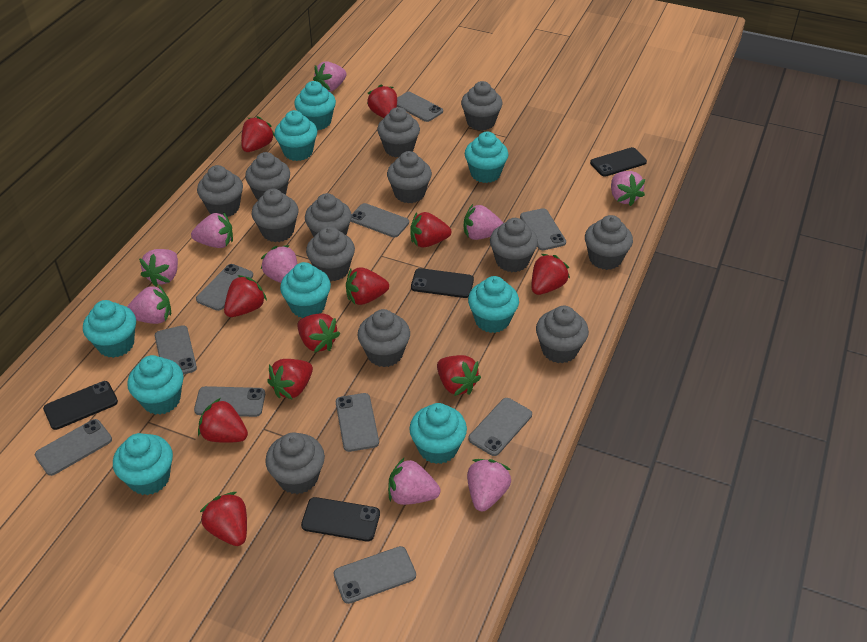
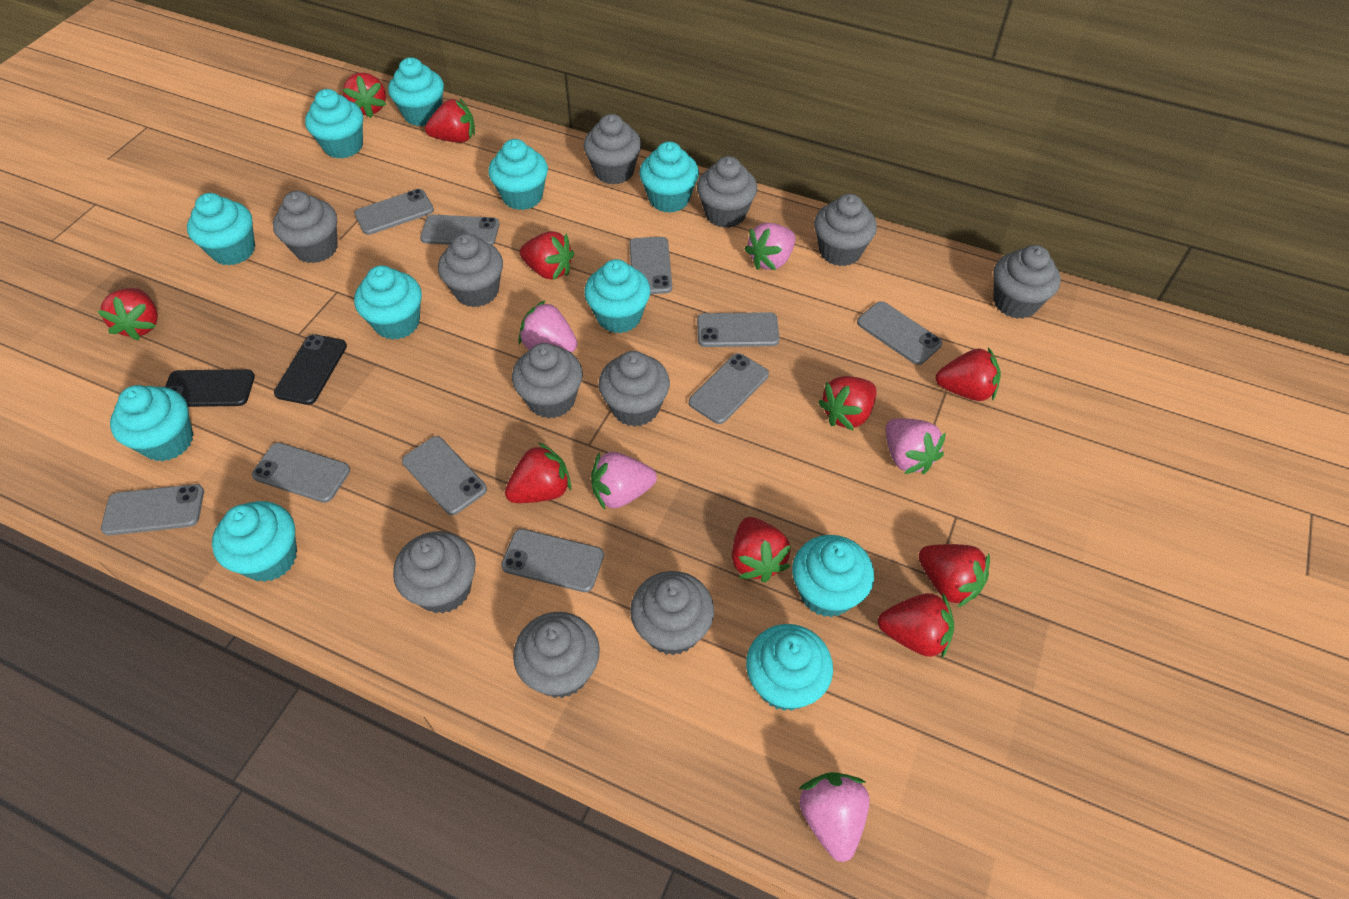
black phone: 4 -> 2
grey cupcake: 13 -> 11
pink strawberry: 9 -> 5
red strawberry: 11 -> 10
turquoise cupcake: 9 -> 11

